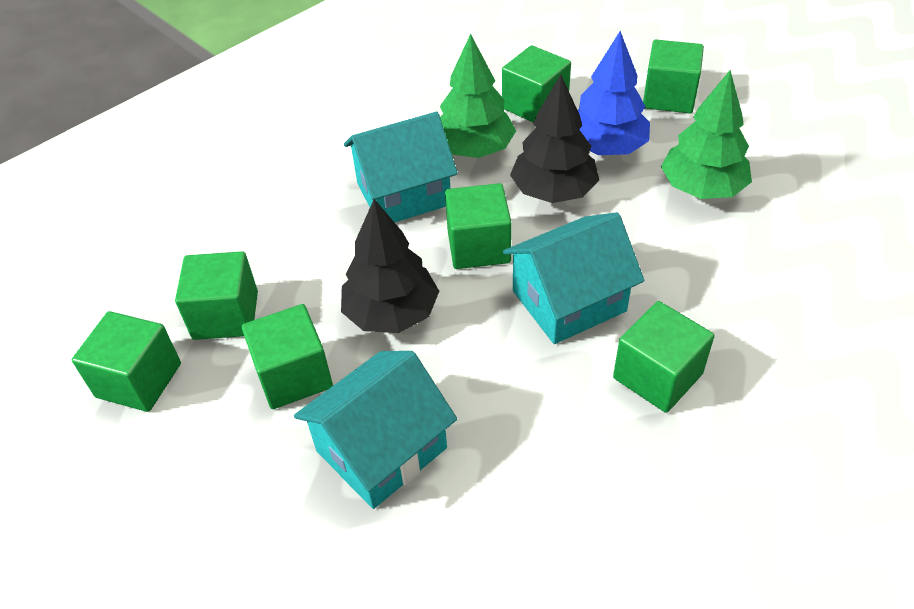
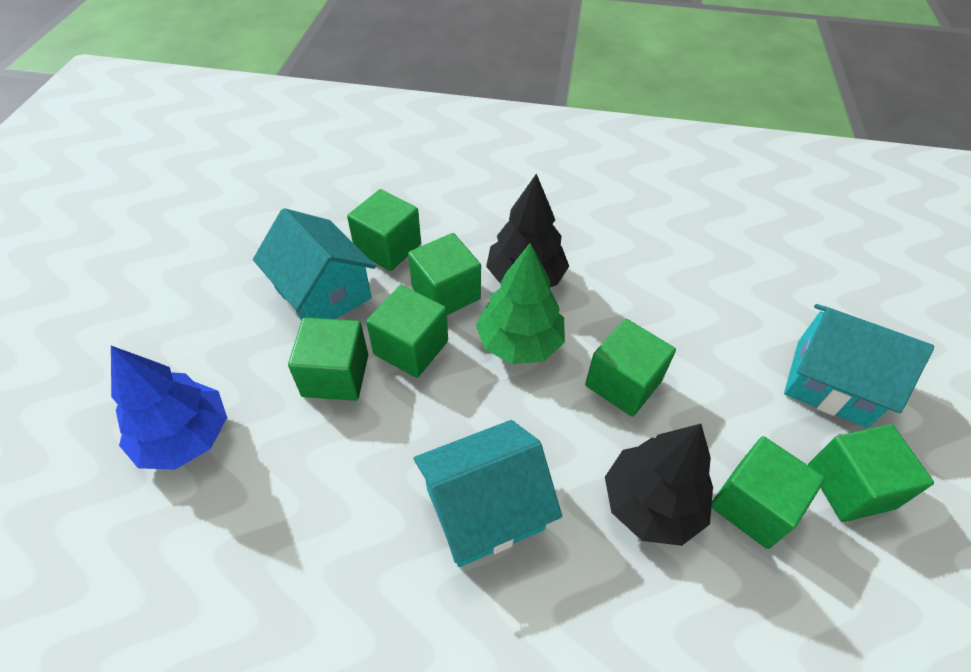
green tree: 2 -> 1

